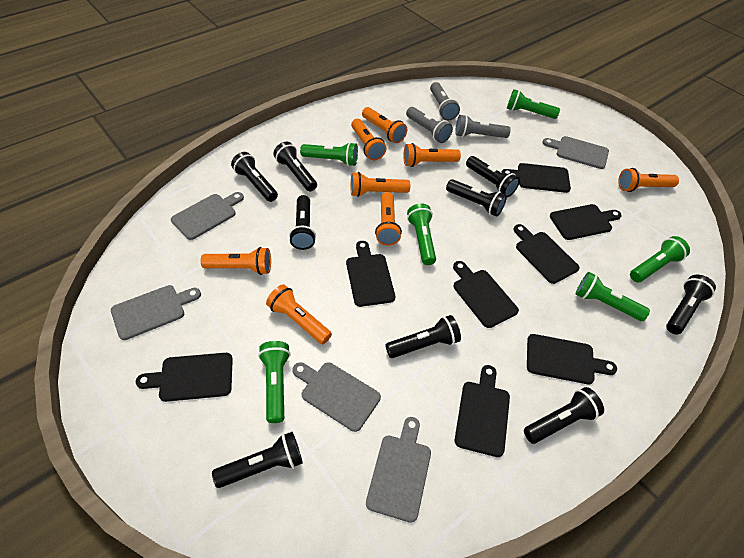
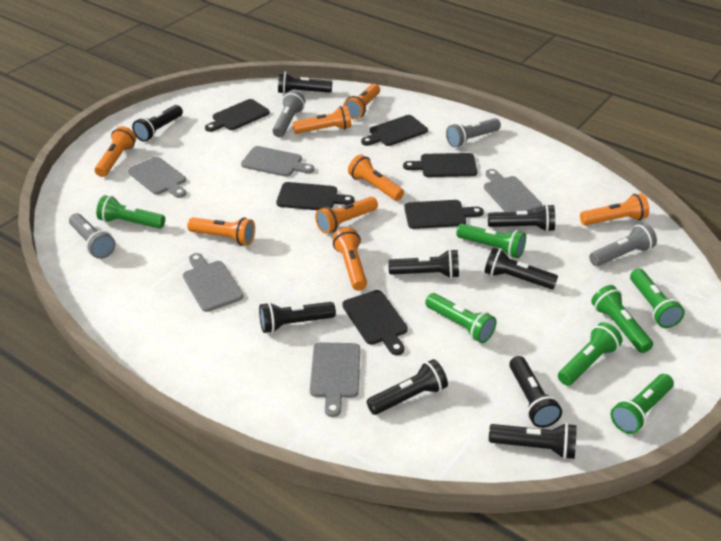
black cutting board: 8 -> 6
green flashlight: 6 -> 7
grey flashlight: 3 -> 4

